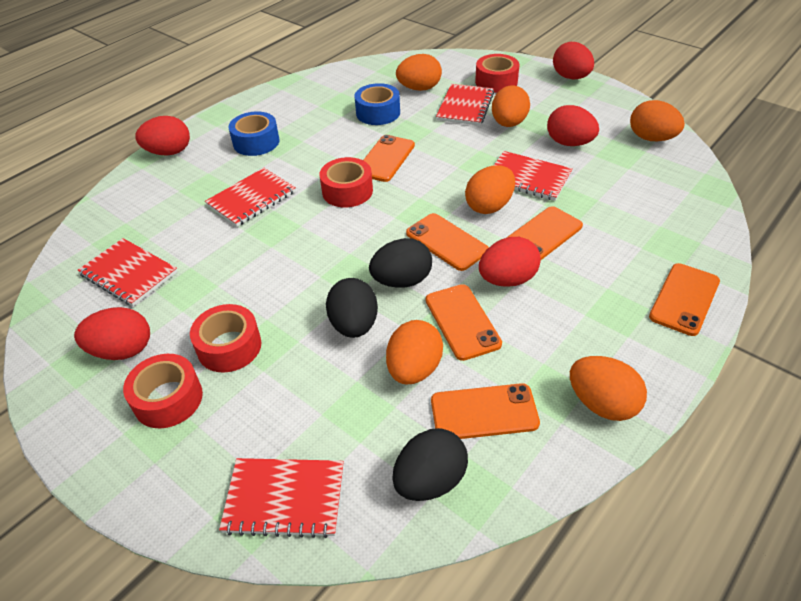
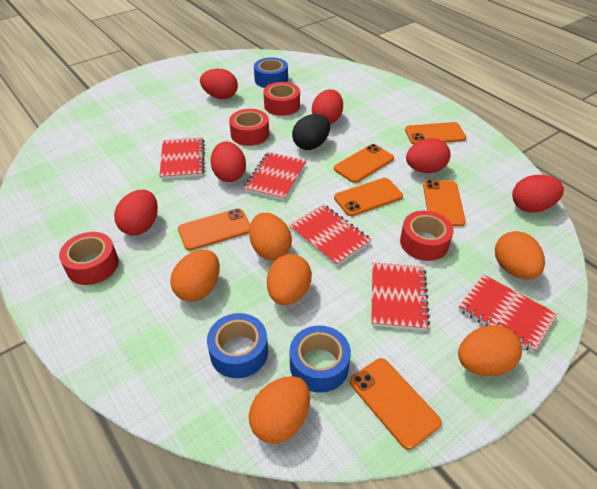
black egg: 3 -> 1
blue tape: 2 -> 3
red egg: 5 -> 6

